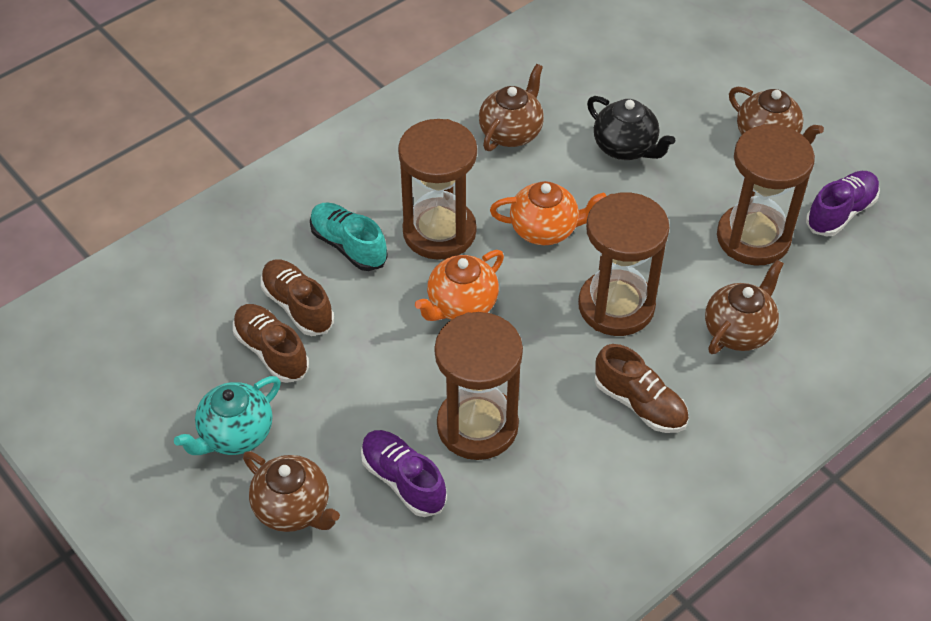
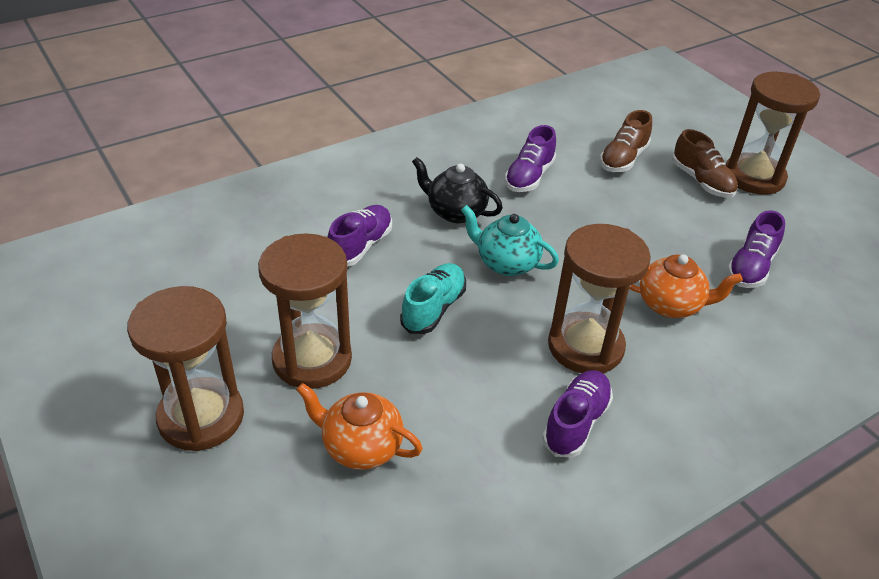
brown shoe: 3 -> 2
brown teapot: 4 -> 0
purple shoe: 2 -> 4

